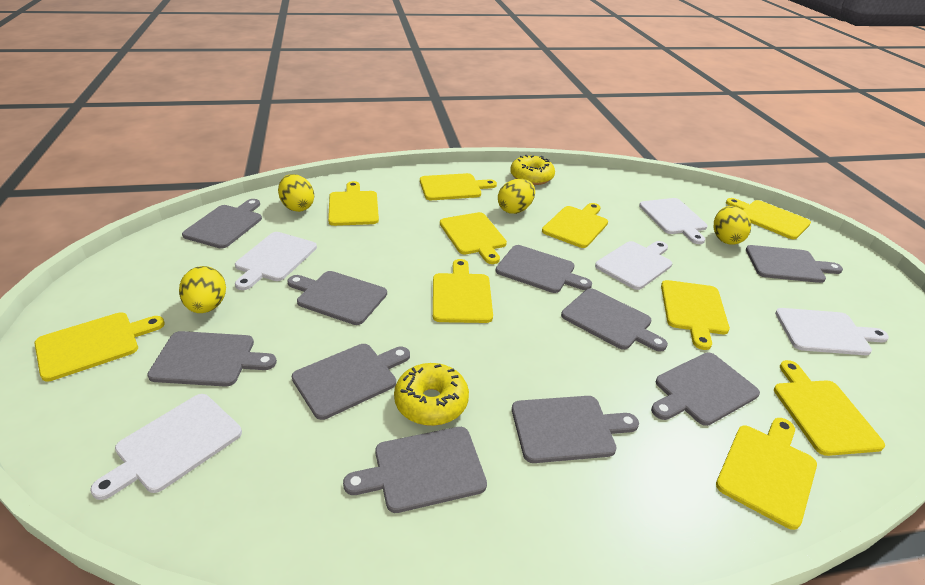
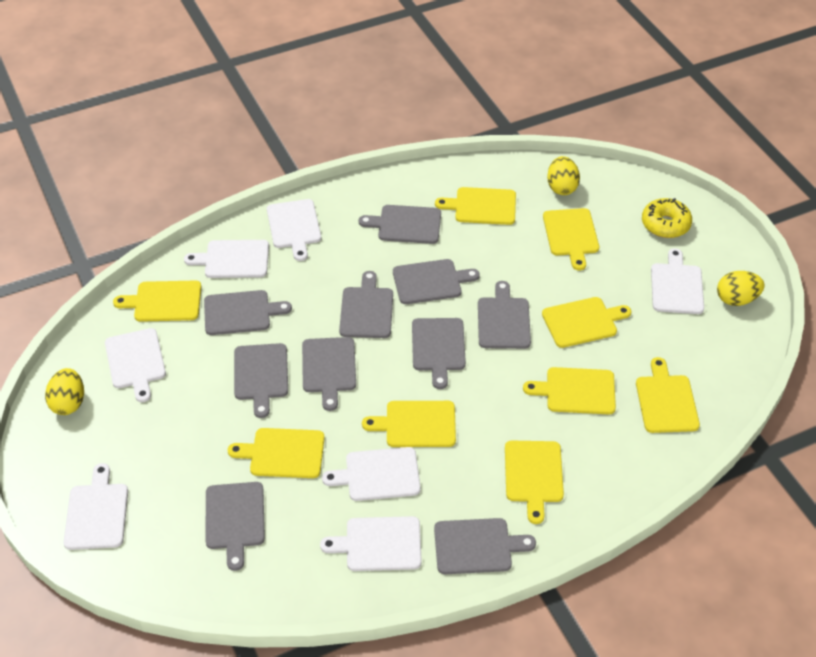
white cutting board: 5 -> 7
yellow cutting board: 10 -> 9
yellow donut: 2 -> 1
yellow egg: 4 -> 3

